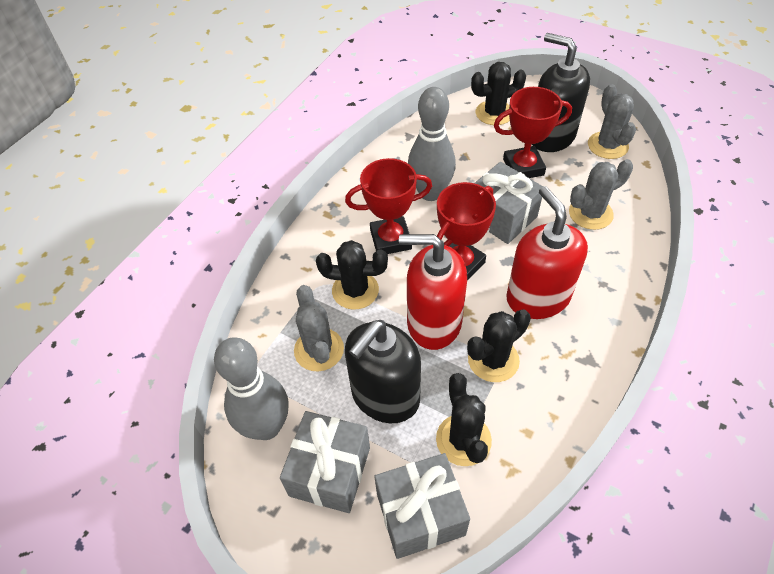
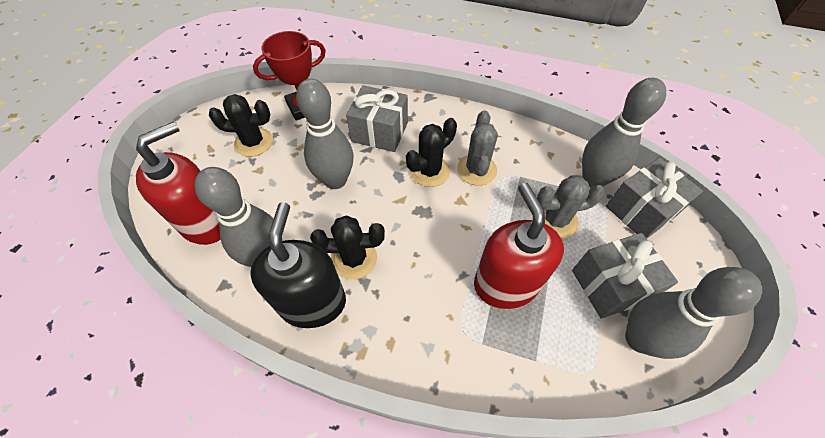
black cactus: 4 -> 3
black soap dispenser: 2 -> 1
grey bowling pin: 2 -> 4
grey cactus: 3 -> 2
red trophy: 3 -> 1

